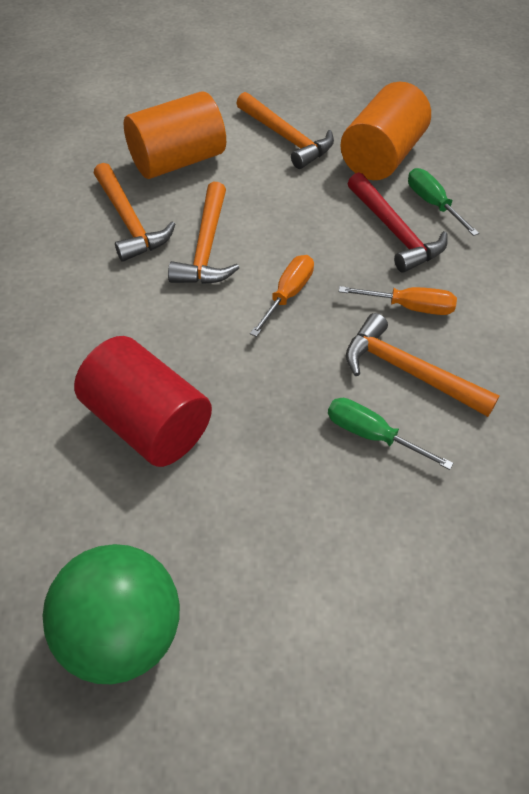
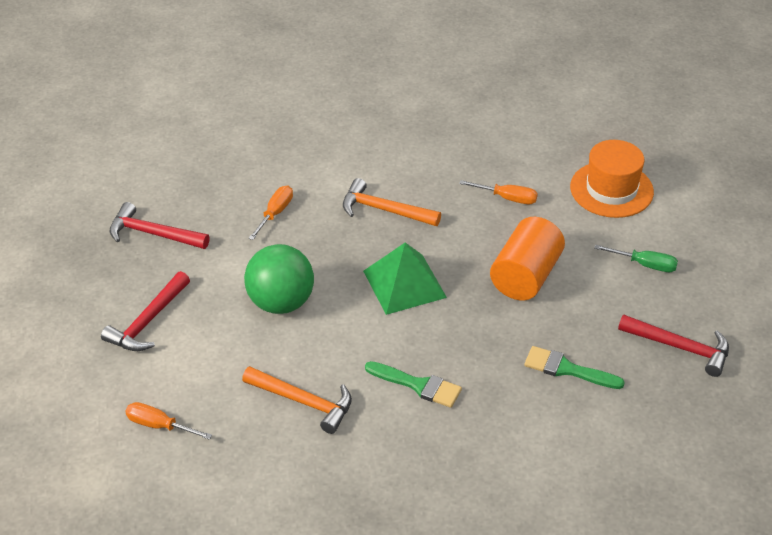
green brush: 0 -> 2
green pyramid: 0 -> 1
green screwdriver: 2 -> 1
orange cylinder: 2 -> 1
orange hammer: 4 -> 2
orange hat: 0 -> 1
orange screwdriver: 2 -> 3
red cylinder: 1 -> 0
red hammer: 1 -> 3

